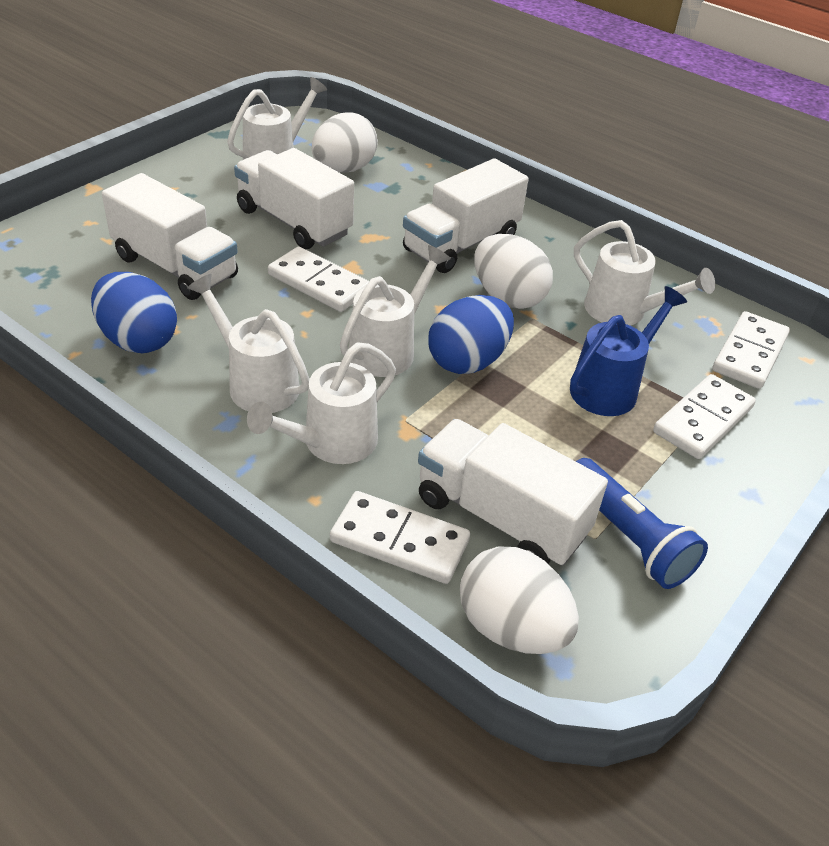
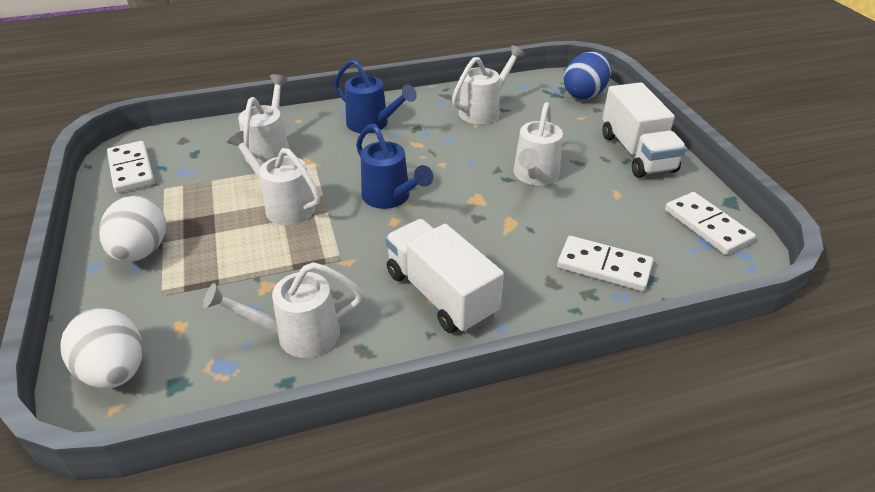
blue egg: 2 -> 1
blue flashlight: 1 -> 0
blue watering can: 1 -> 2
white domino: 4 -> 3
white egg: 3 -> 2
white truck: 4 -> 2

